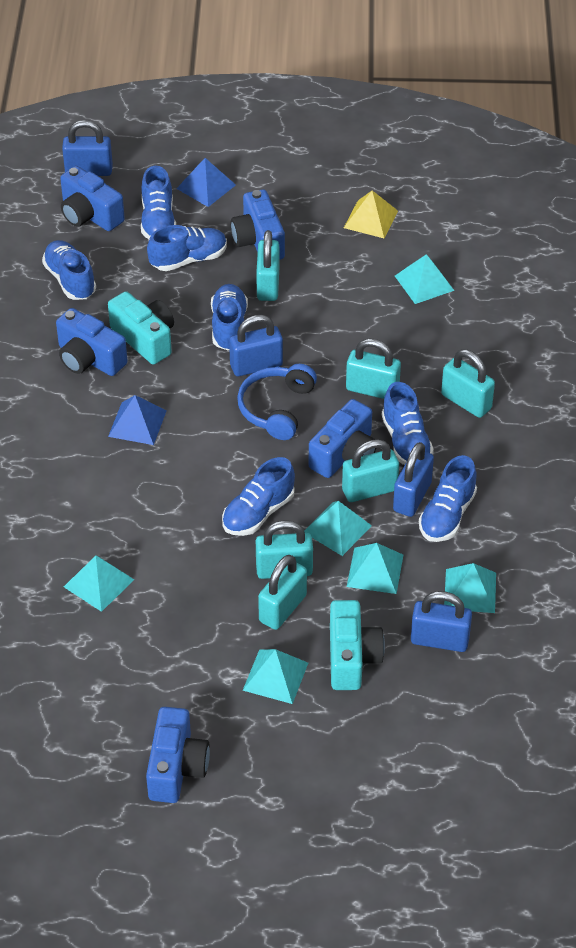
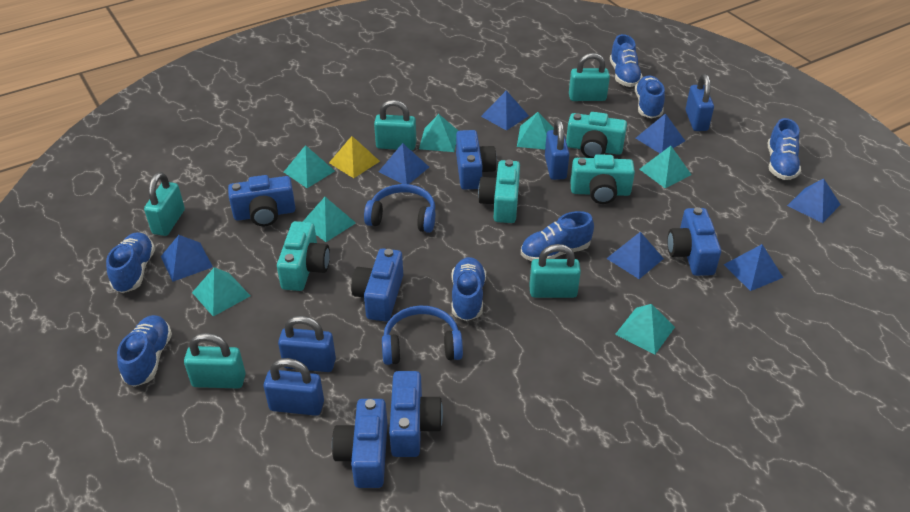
blue camera: 5 -> 6
blue headphones: 1 -> 2
blue pyramid: 2 -> 7
turquoise camera: 2 -> 4
turquoise padlock: 6 -> 5
turquoise pyramid: 6 -> 7

